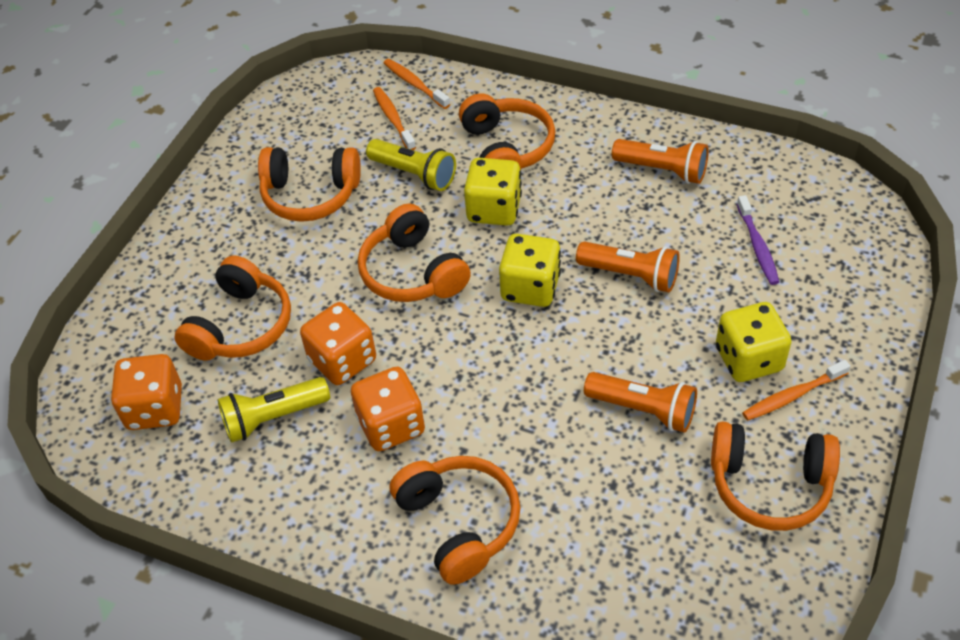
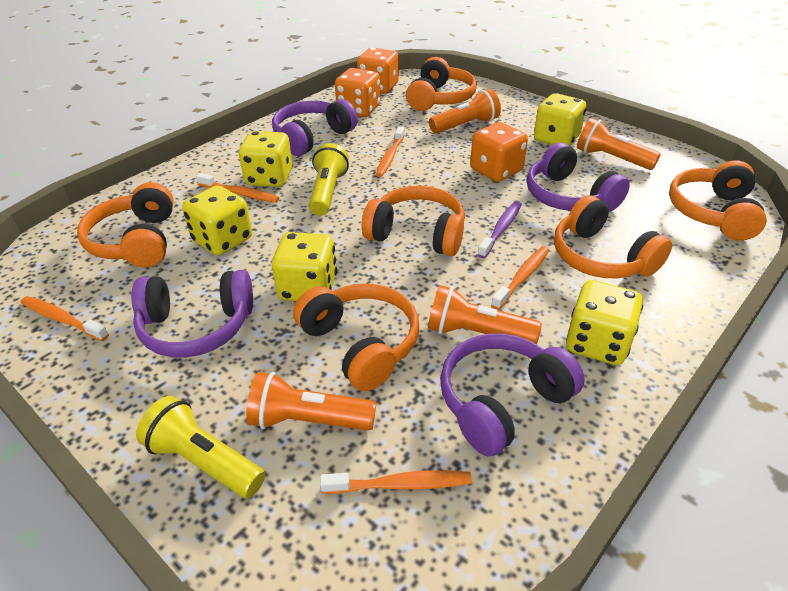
orange flashlight: 3 -> 4
orange toothbrush: 3 -> 5
purple headphones: 0 -> 4
yellow dice: 3 -> 5

